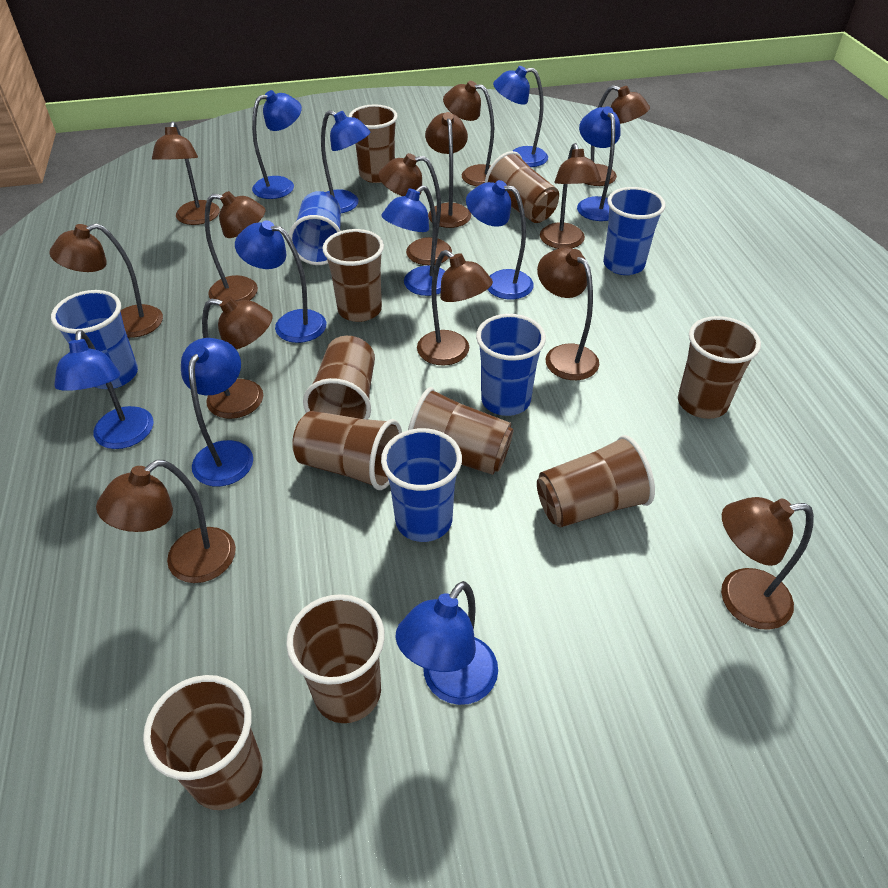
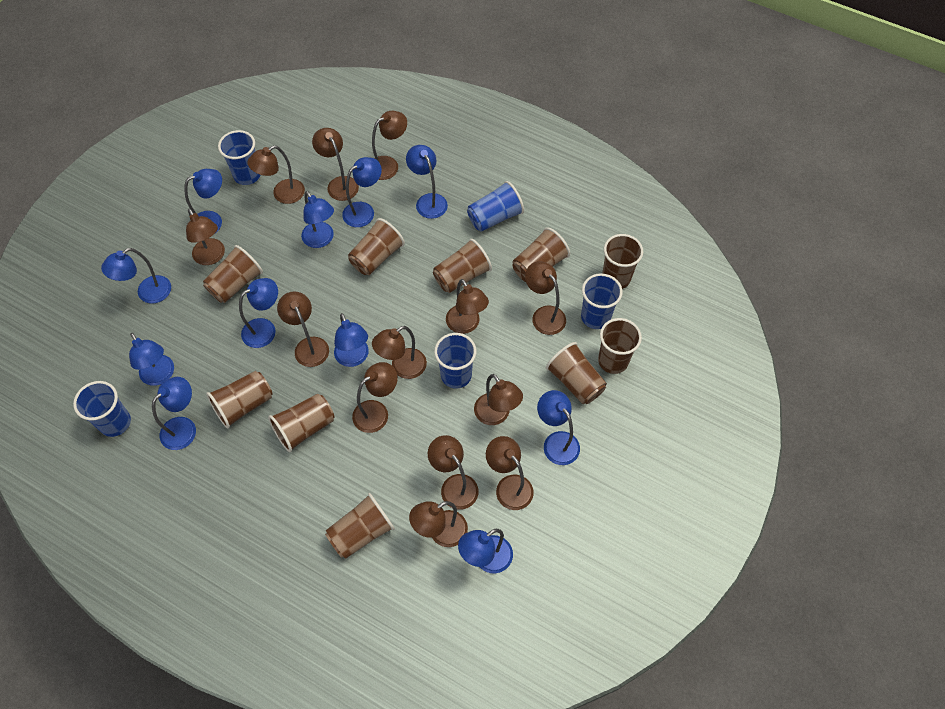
blue lamp: 10 -> 11

